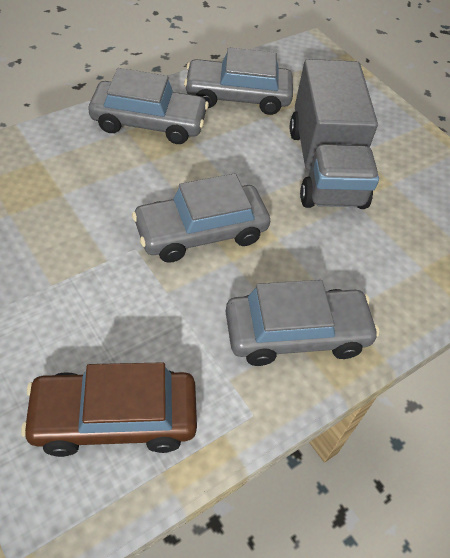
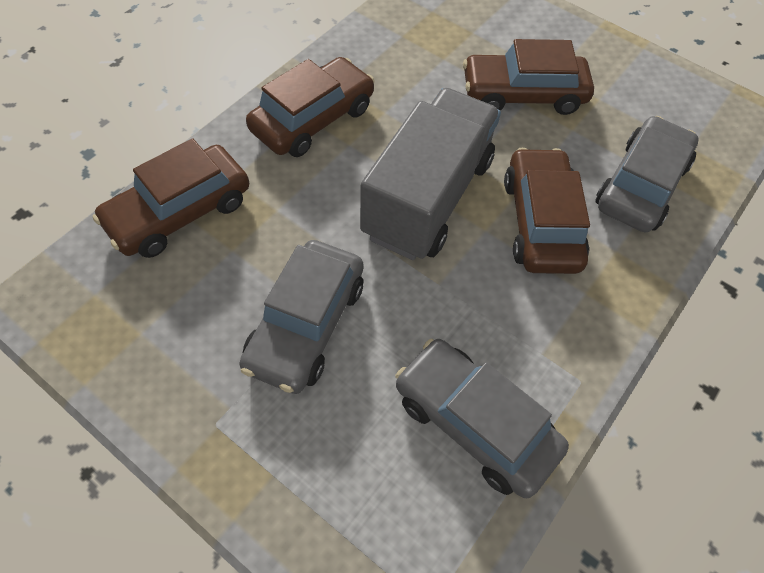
brown car: 1 -> 4
grey car: 4 -> 3

